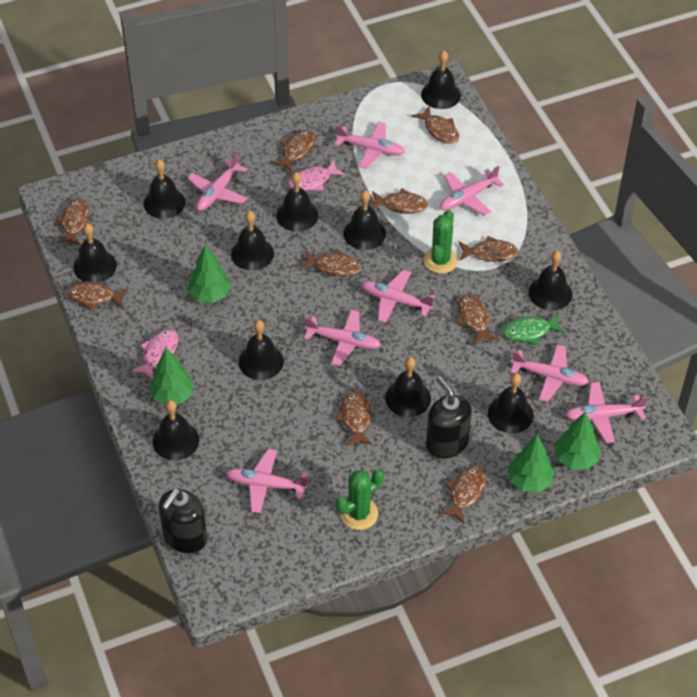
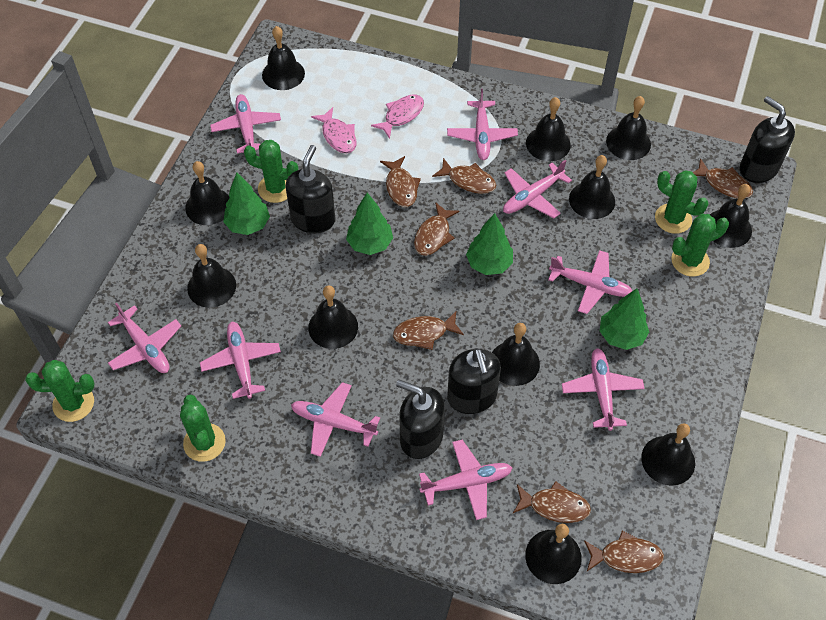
black soap dispenser: 2 -> 4
brown fish: 10 -> 7
green cactus: 2 -> 5
green fish: 1 -> 0
pink plane: 8 -> 9

